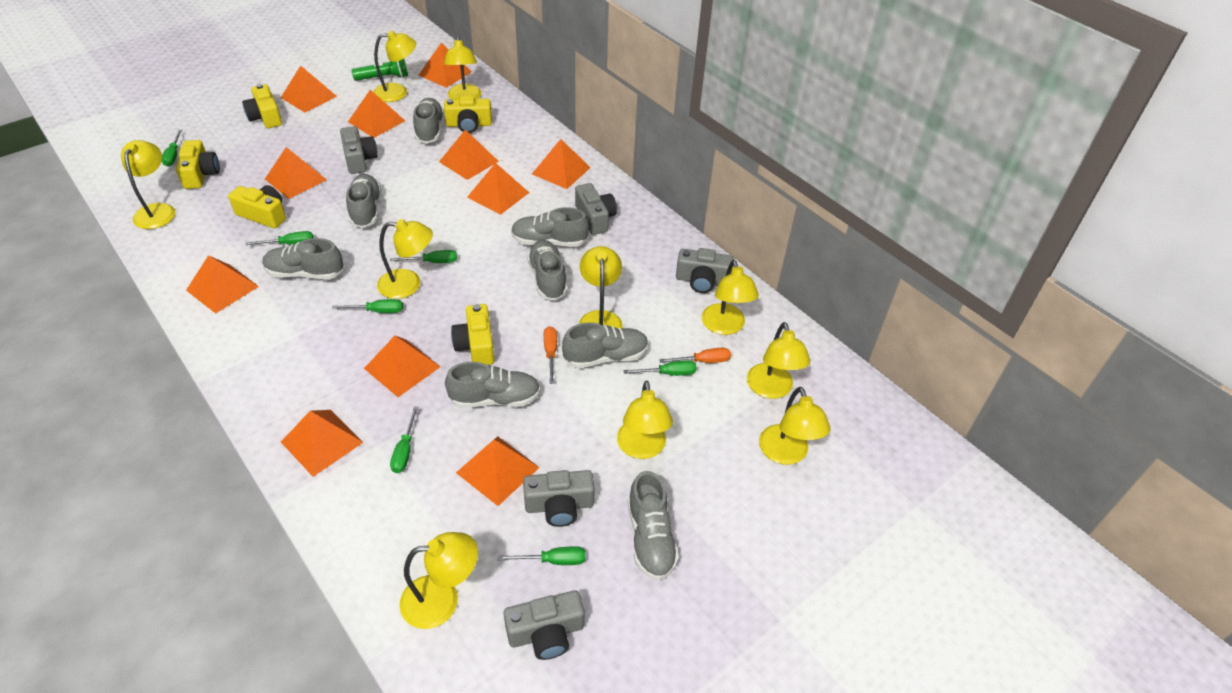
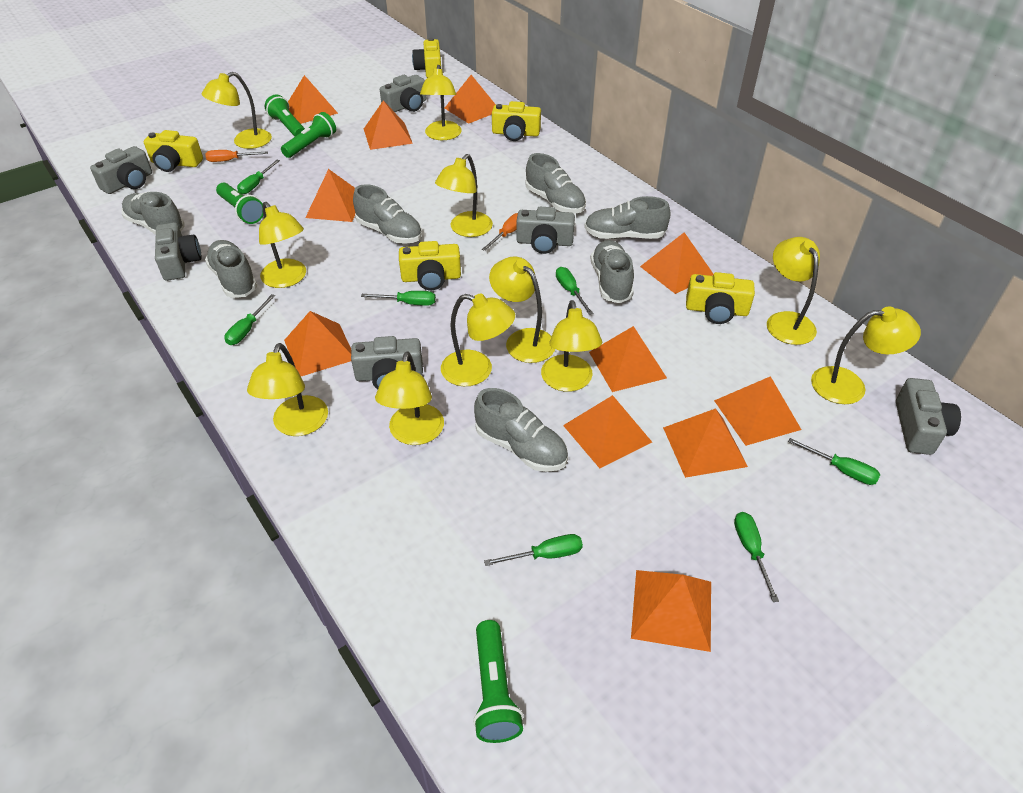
green flashlight: 1 -> 4
grey camera: 5 -> 6
grey shoe: 8 -> 7
yellow lamp: 10 -> 11

